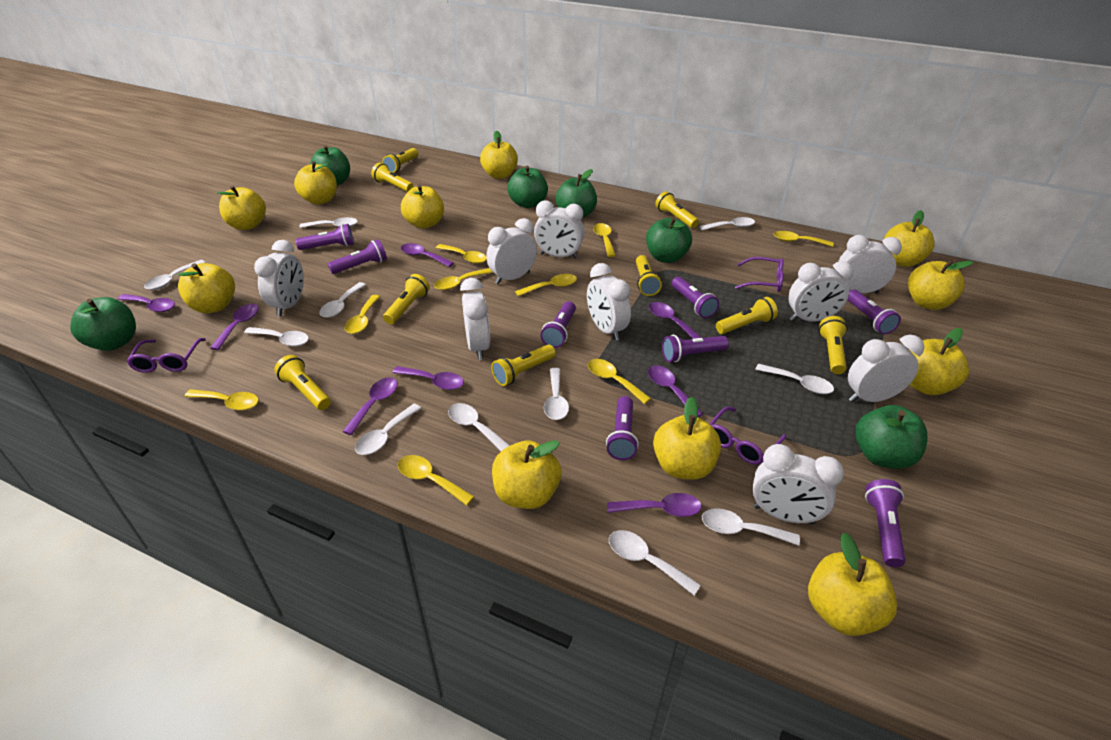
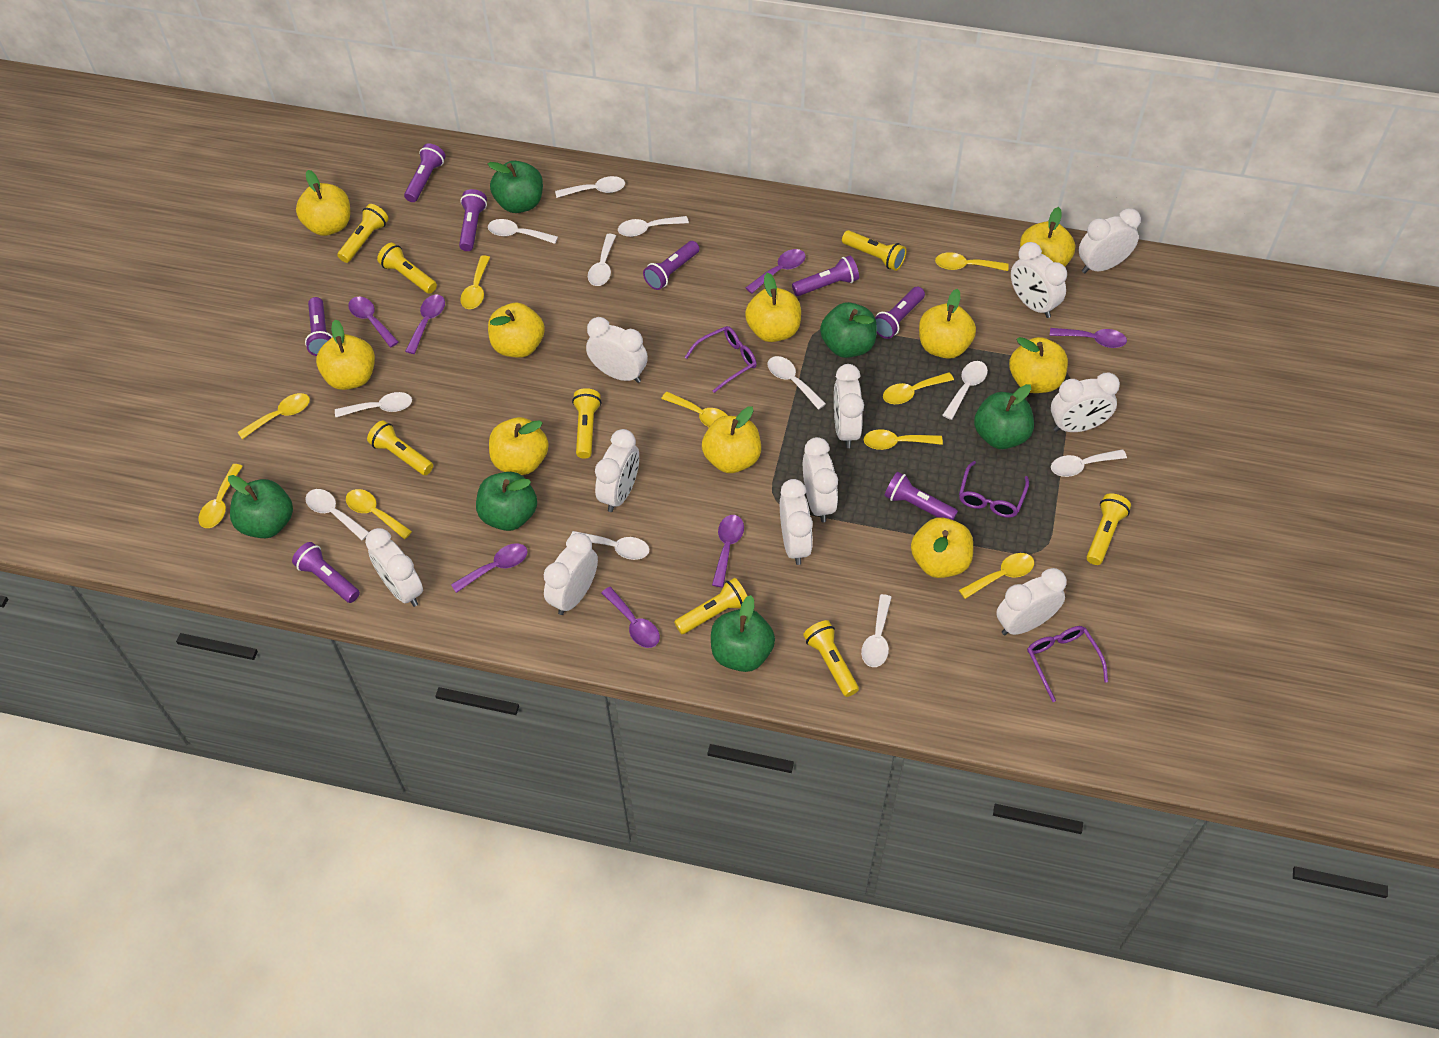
purple spoon: 8 -> 7
white clock: 9 -> 11
yellow apple: 11 -> 10
yellow flashlight: 9 -> 8

